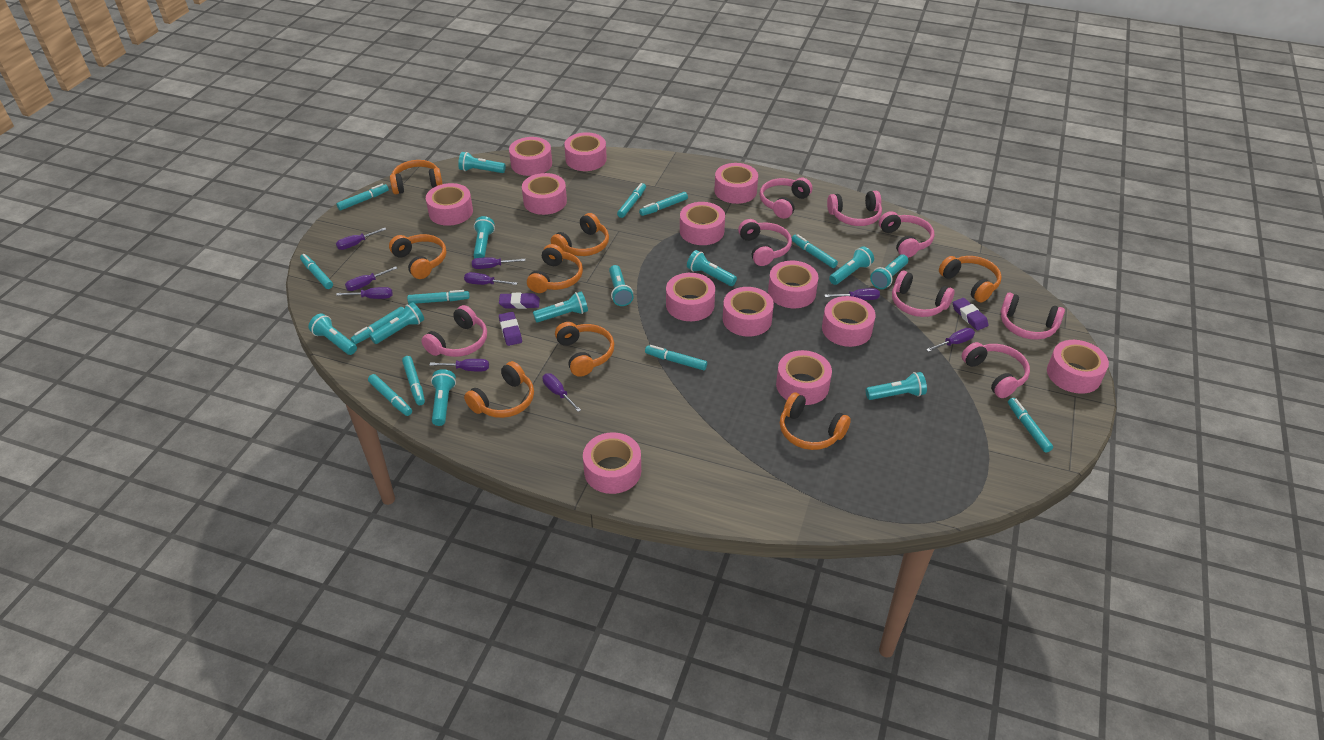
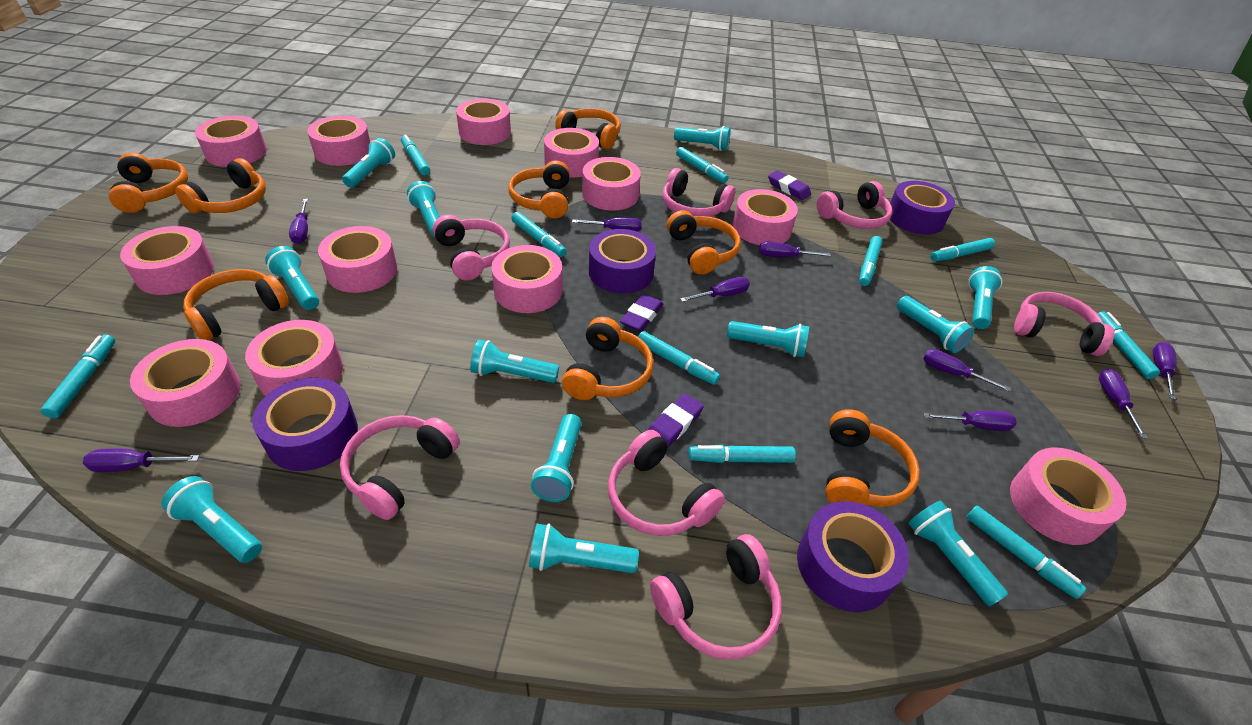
pink headphones: 8 -> 7
pink tape: 13 -> 12
purple tape: 0 -> 4
turquoise flashlight: 11 -> 12
turquoise marker: 11 -> 10

